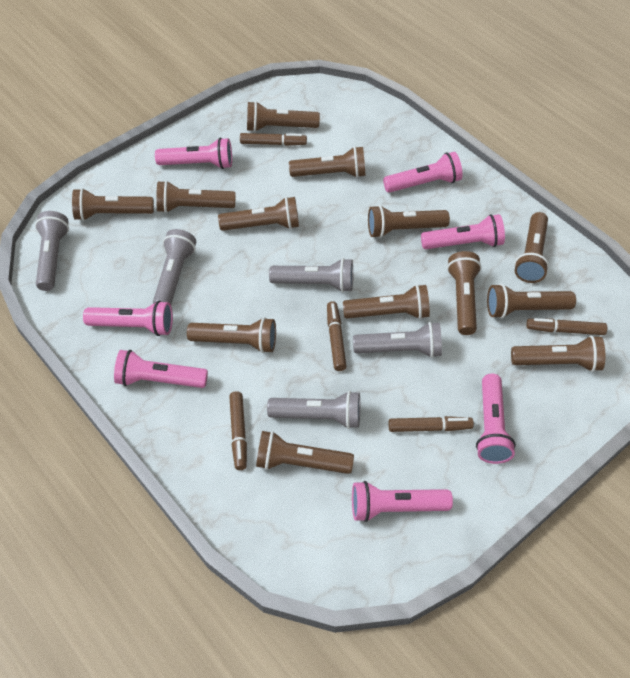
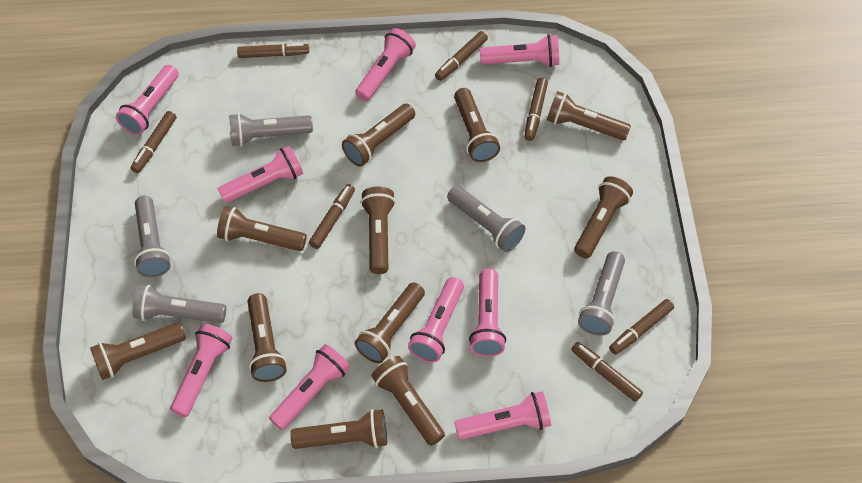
brown flashlight: 13 -> 11
brown marker: 5 -> 7
pink flashlight: 7 -> 9

